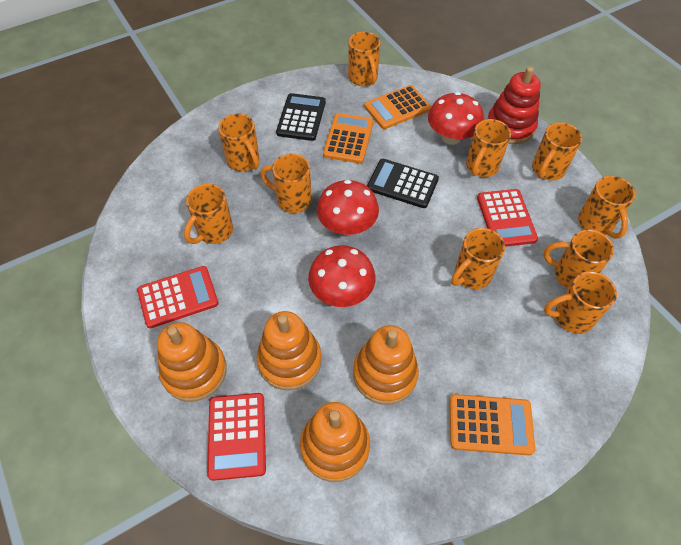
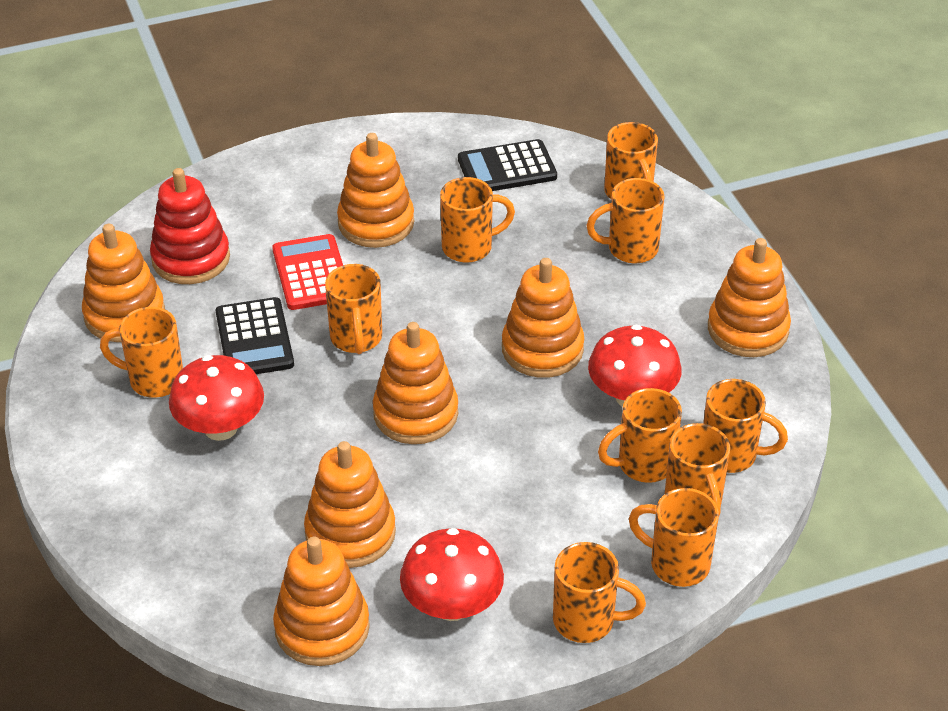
orange calculator: 3 -> 0
orange stacking toy: 4 -> 7
red calculator: 3 -> 1

